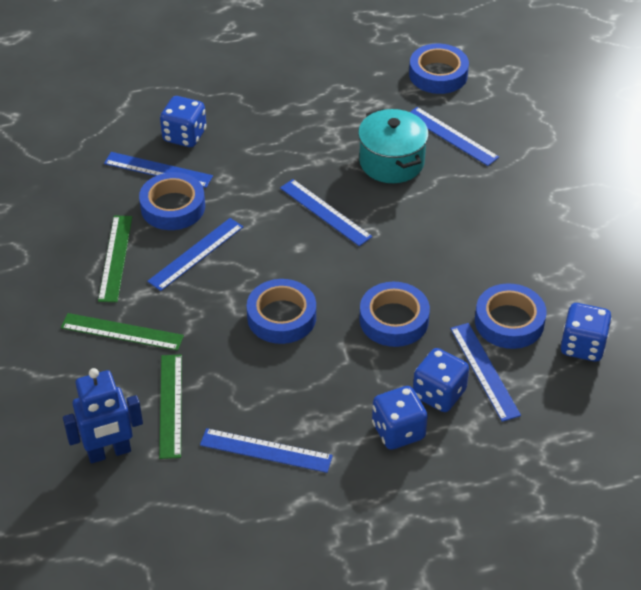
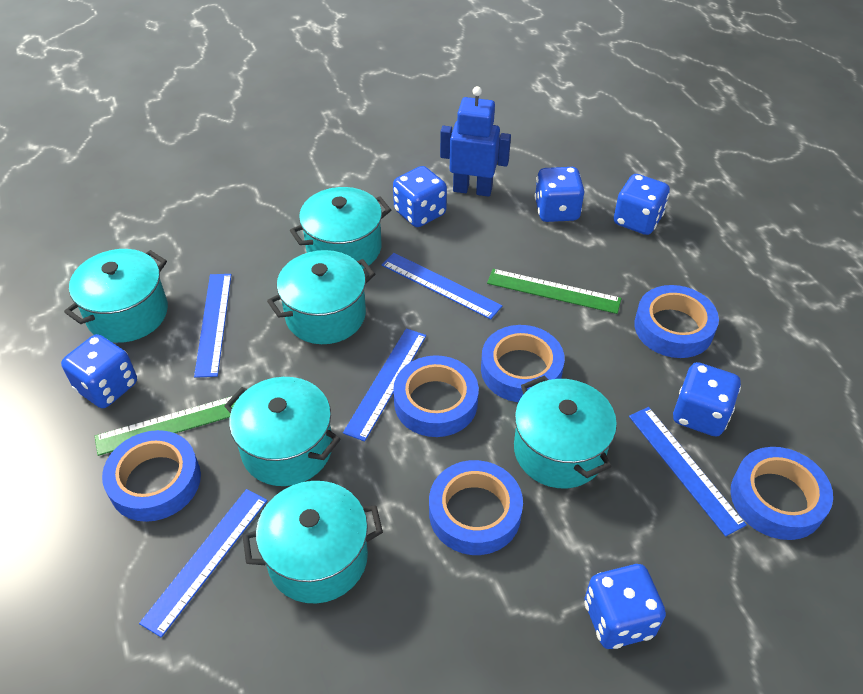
blue dice: 4 -> 6
blue ruler: 6 -> 5
blue tape: 5 -> 6
green ruler: 3 -> 2
turquoise pot: 1 -> 6

